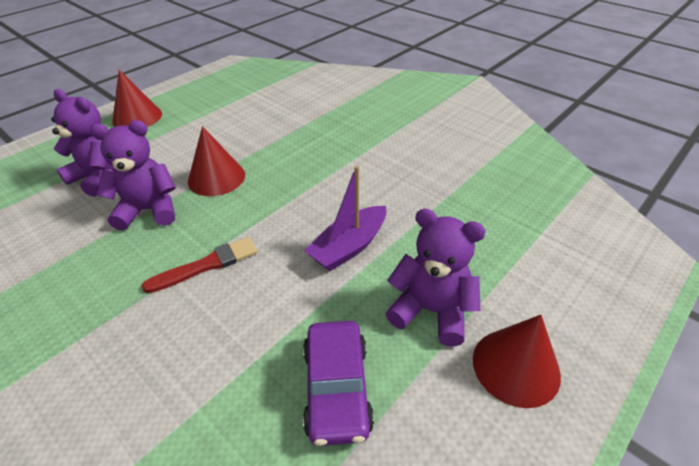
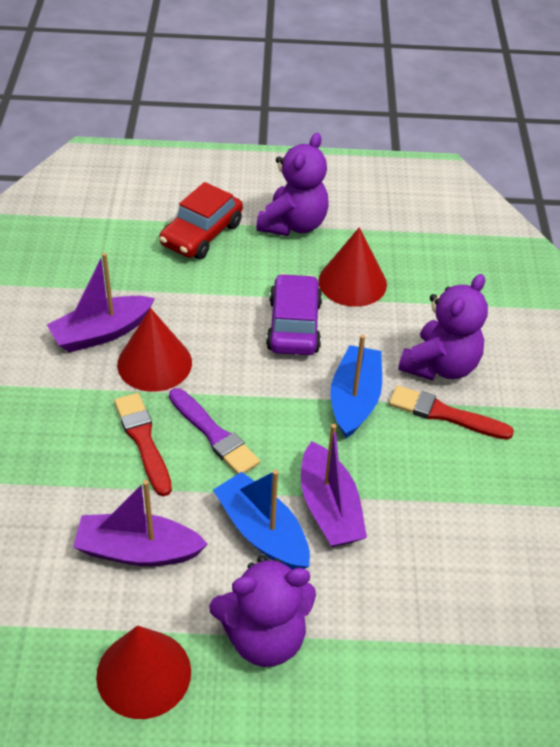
blue boat: 0 -> 2
purple boat: 1 -> 3
purple brush: 0 -> 1
red brush: 1 -> 2
red car: 0 -> 1

